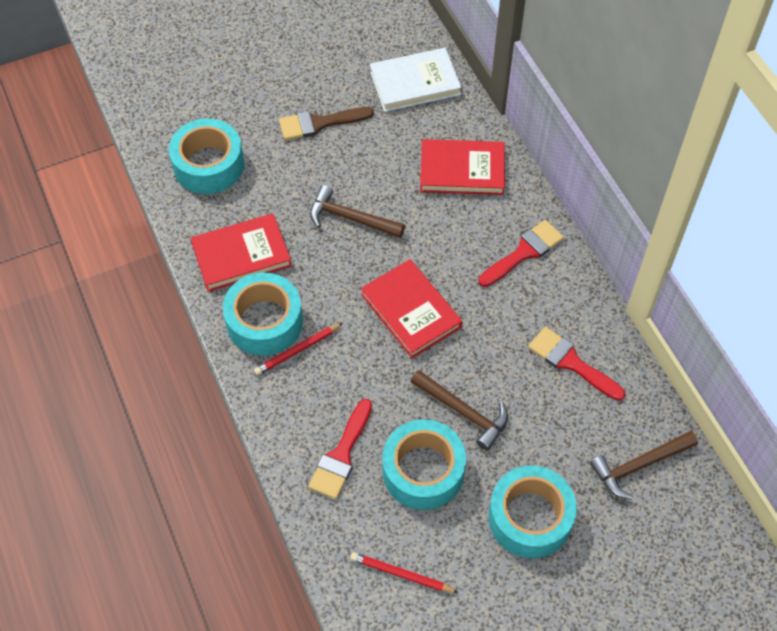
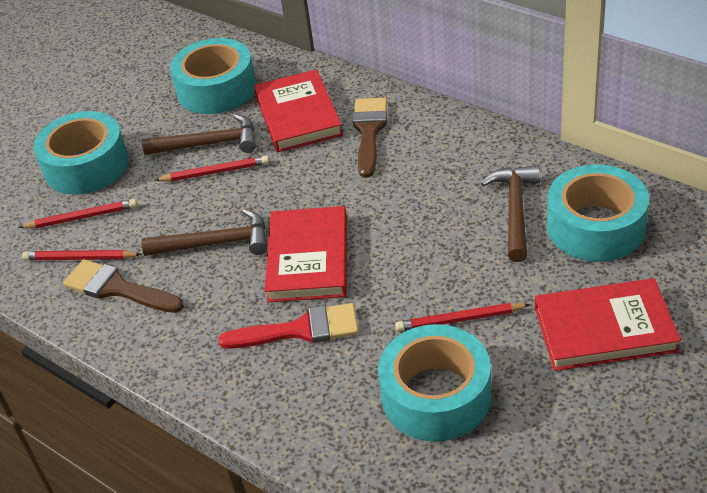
brown brush: 1 -> 2
red brush: 3 -> 1
red pencil: 2 -> 4
white book: 1 -> 0

